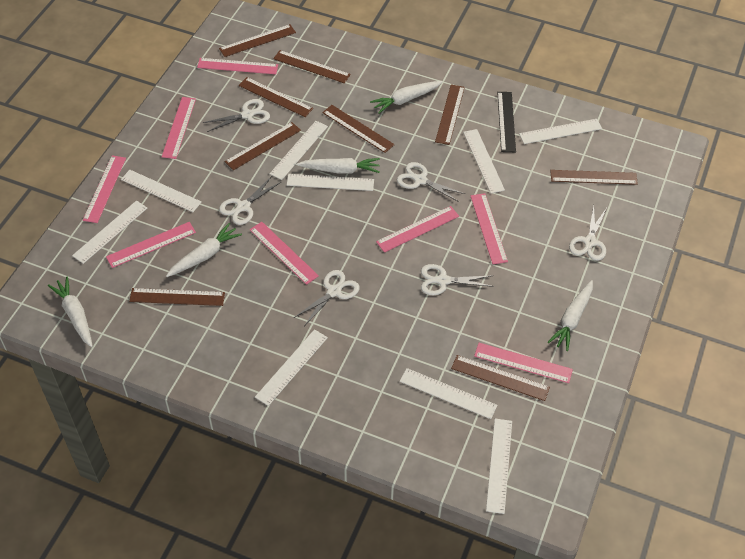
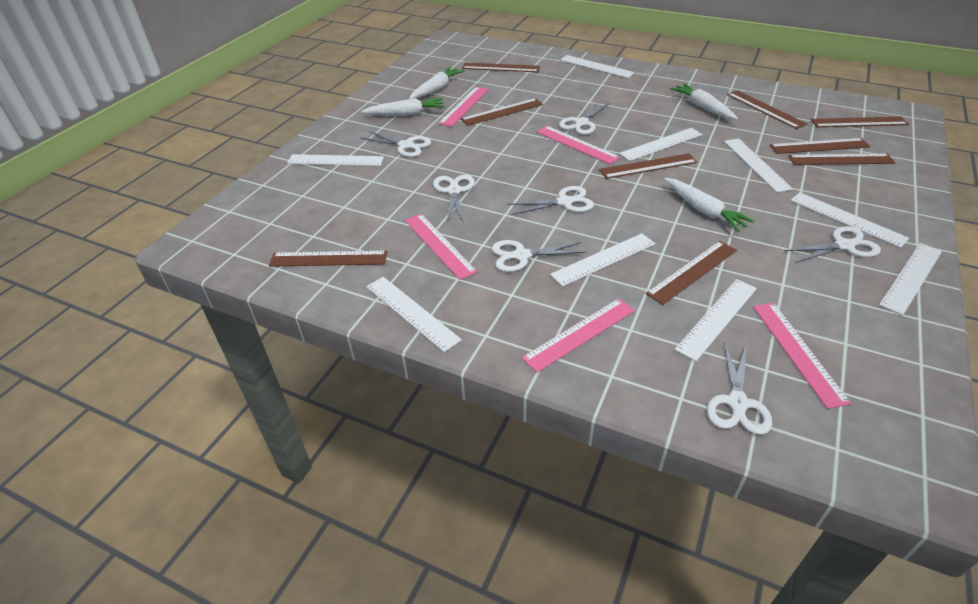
black ruler: 1 -> 0
pink ruler: 8 -> 5
white carrot: 5 -> 4
white scissors: 6 -> 7

